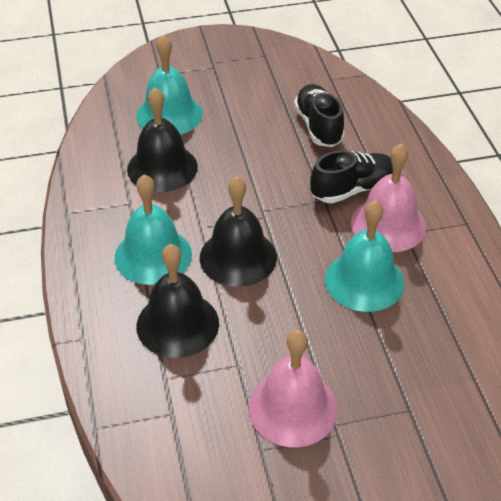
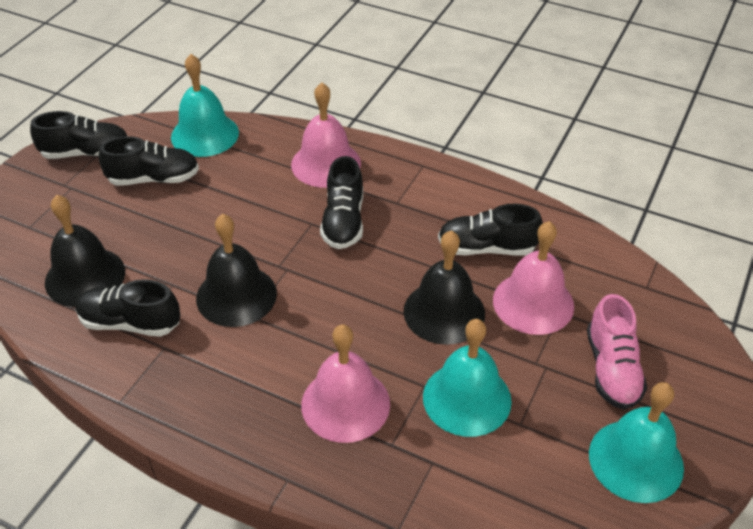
black shoe: 2 -> 5
pink bell: 2 -> 3
pink shoe: 0 -> 1

